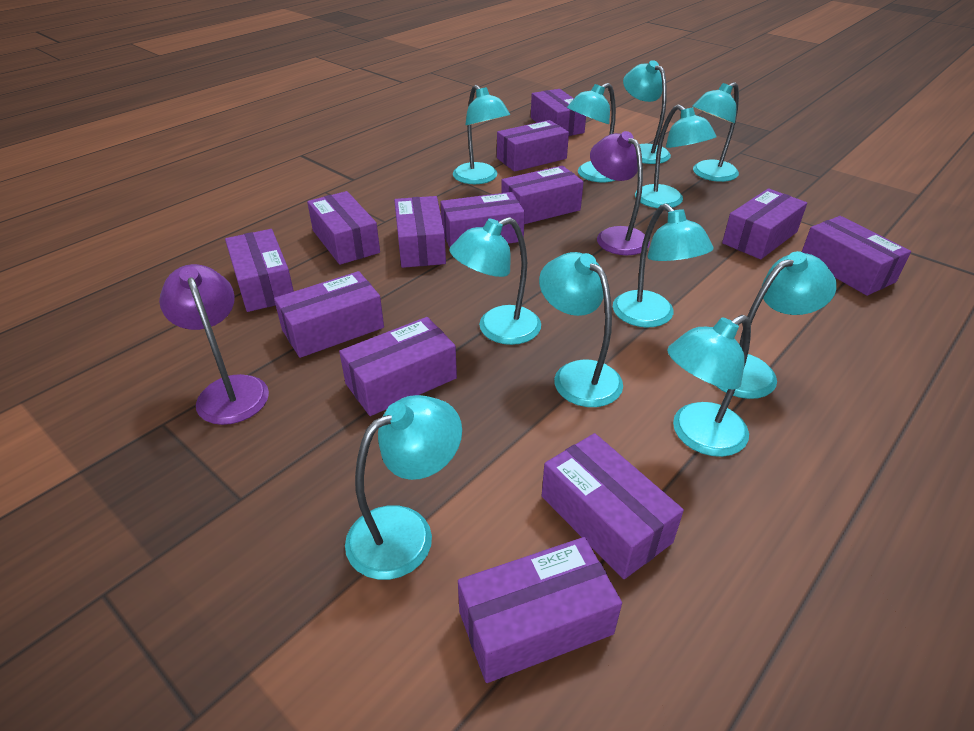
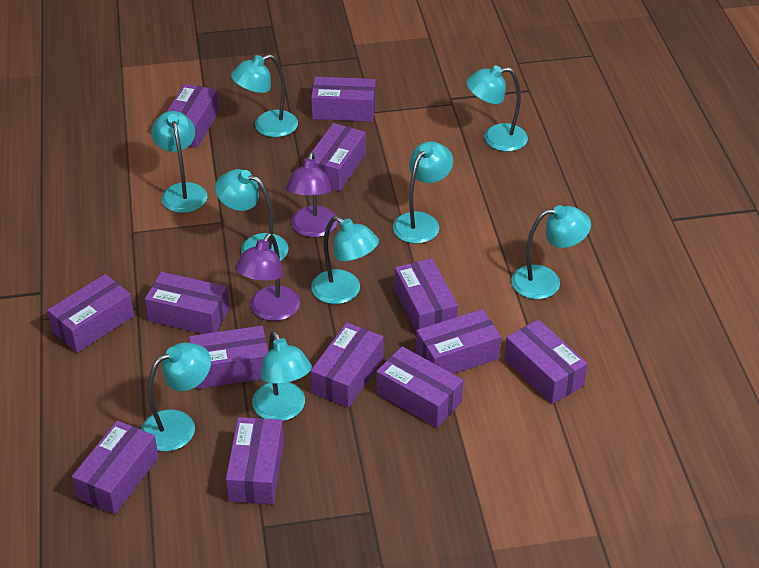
turquoise lamp: 11 -> 9

